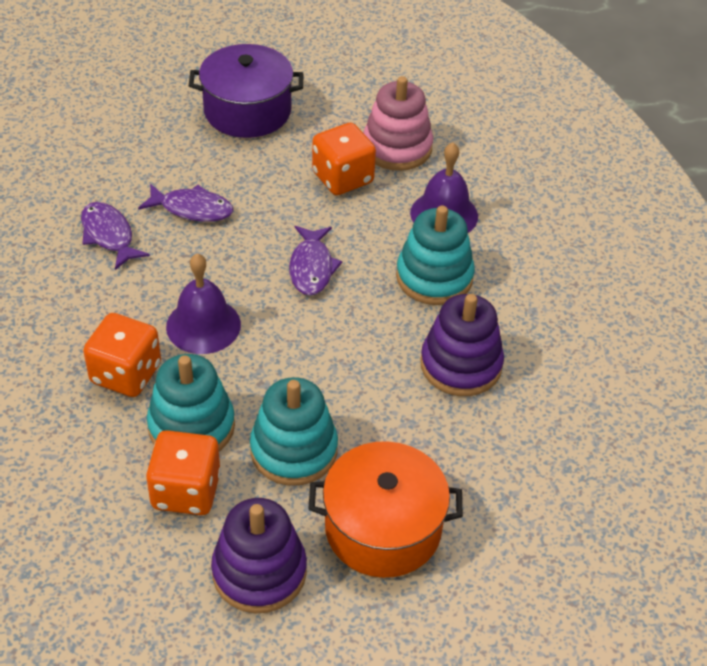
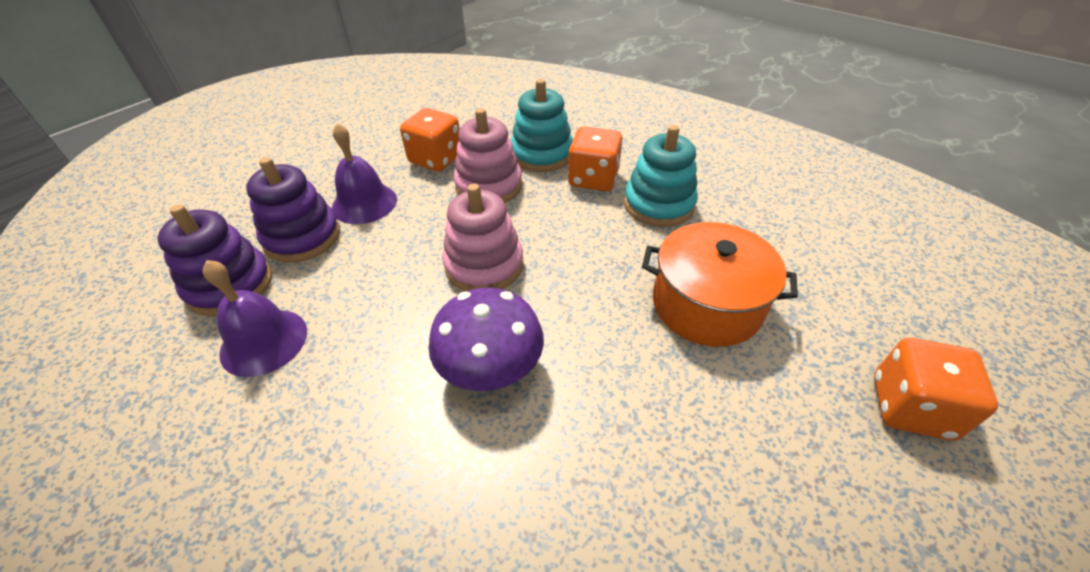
pink stacking toy: 1 -> 2
purple fish: 3 -> 0
purple mushroom: 0 -> 1
purple pot: 1 -> 0
turquoise stacking toy: 3 -> 2

